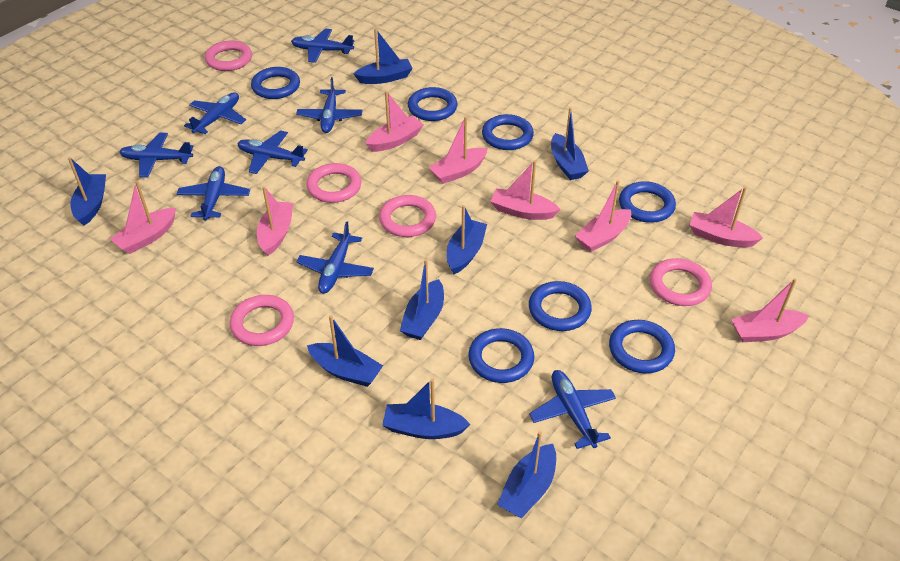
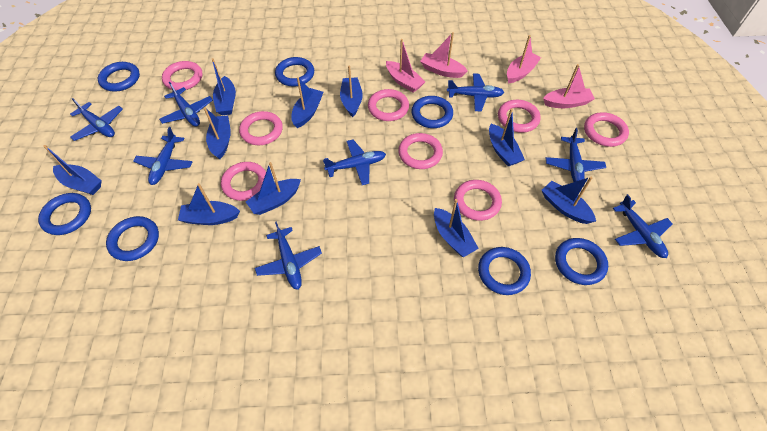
blue boat: 8 -> 10
pink boat: 8 -> 4
pink ring: 5 -> 8

